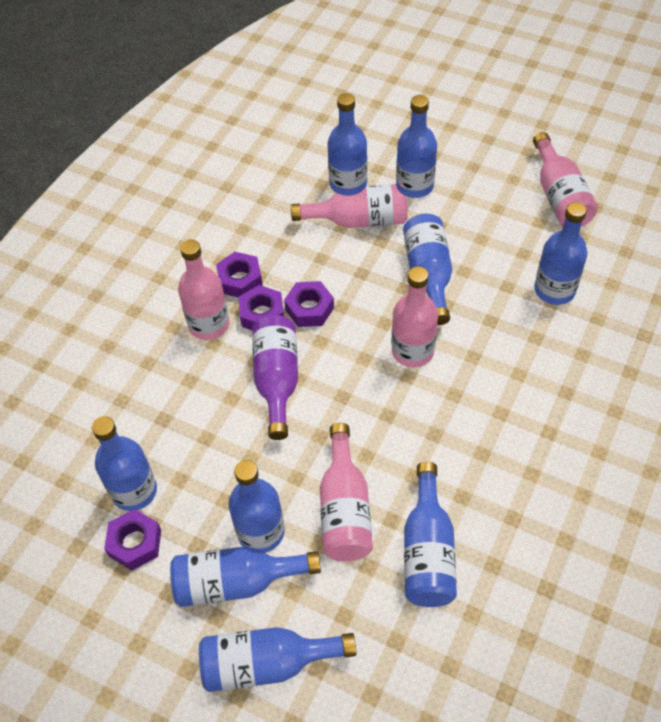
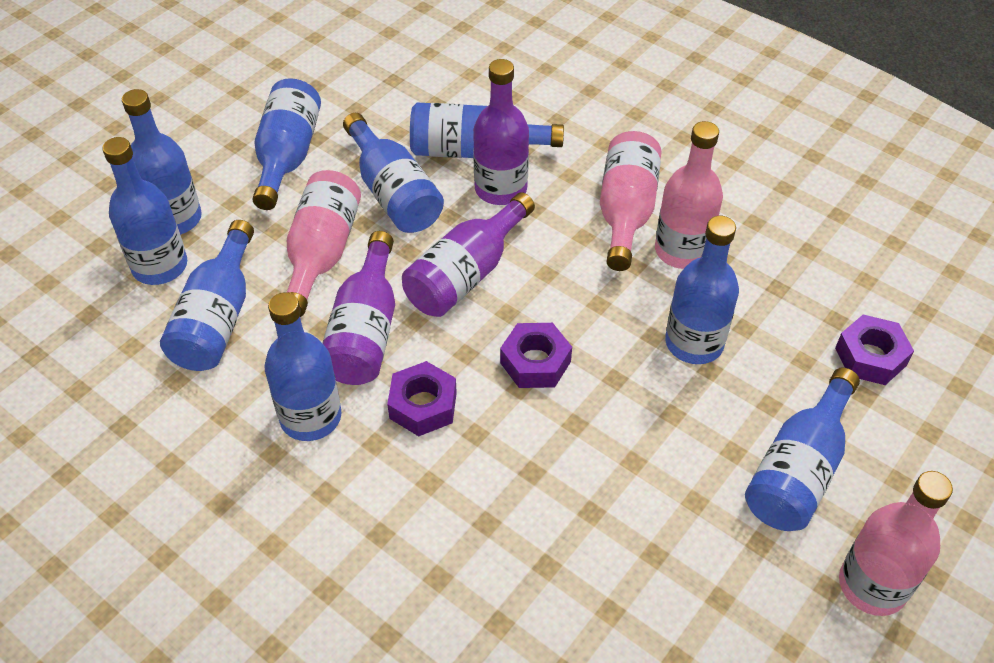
pink bottle: 5 -> 4
purple bottle: 1 -> 3
purple nut: 4 -> 3

